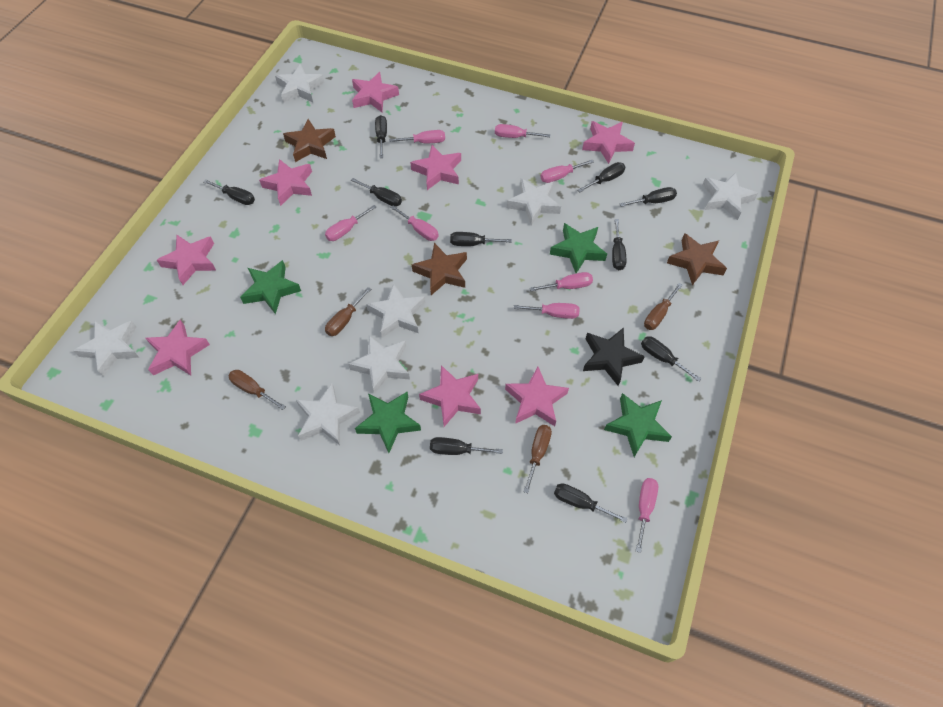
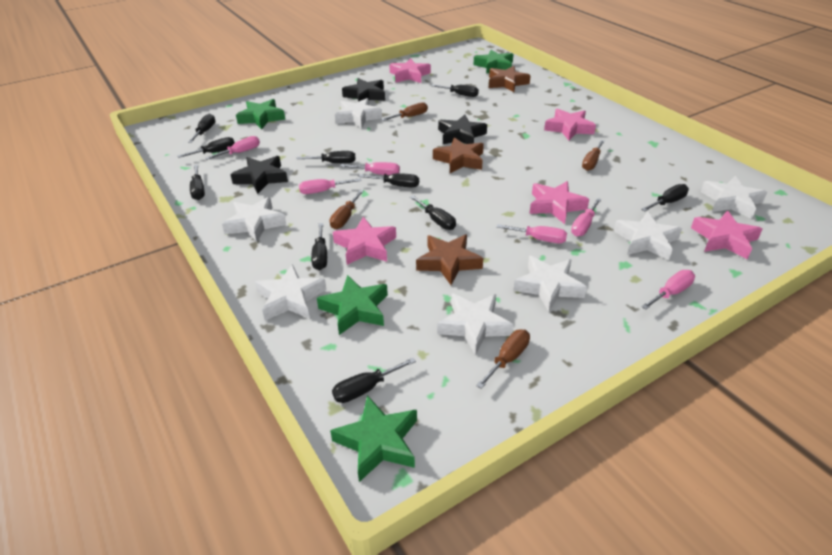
black star: 1 -> 3
pink screwdriver: 8 -> 6
pink star: 8 -> 5

